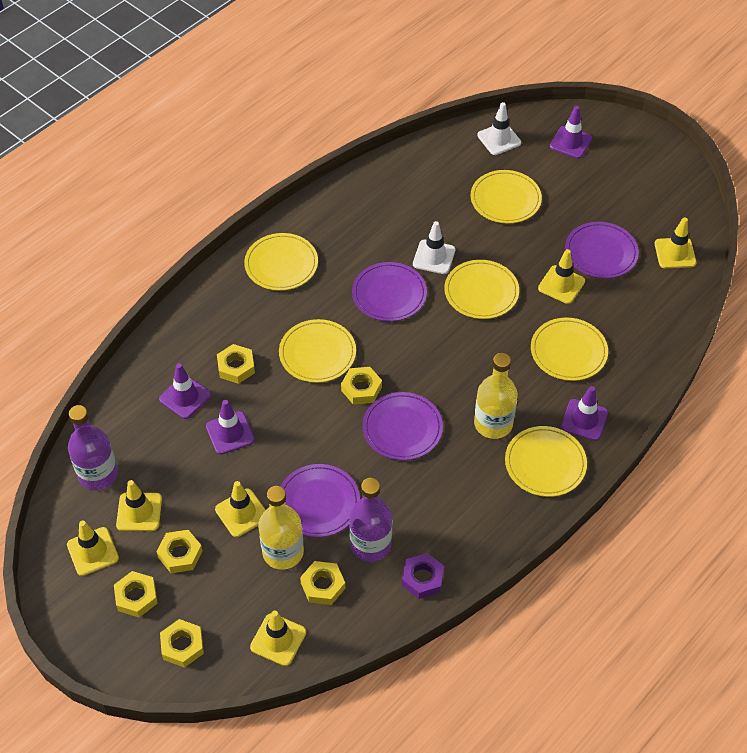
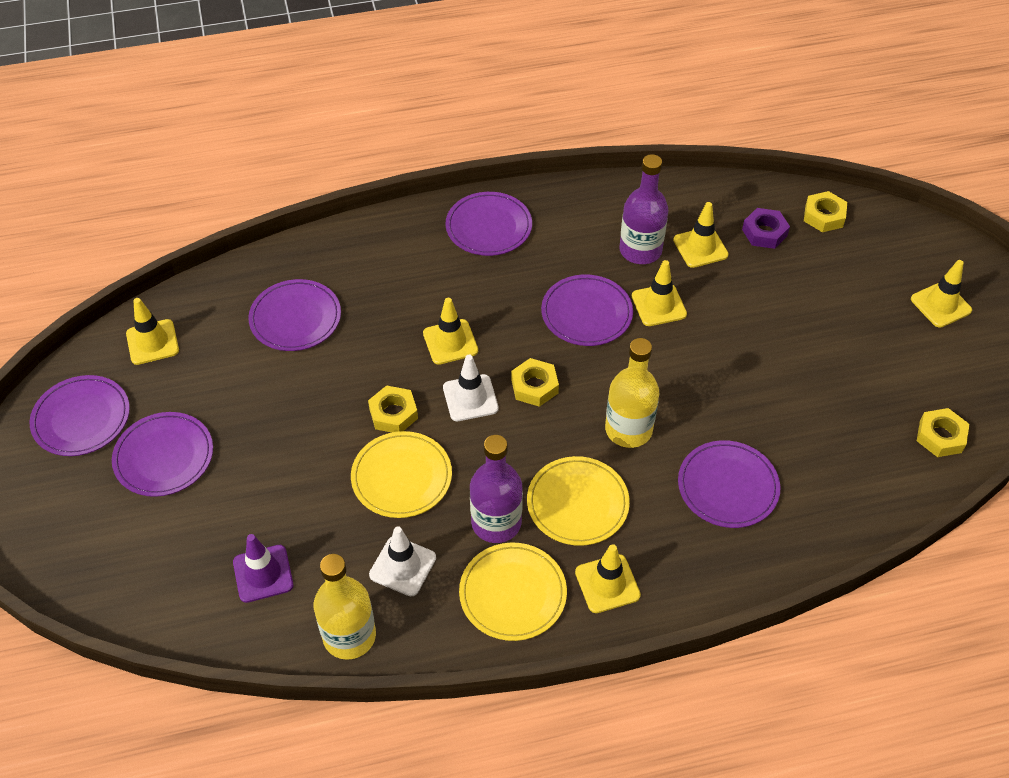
purple plate: 4 -> 6
purple traffic cone: 4 -> 1
yellow nut: 6 -> 4
yellow plate: 6 -> 3

